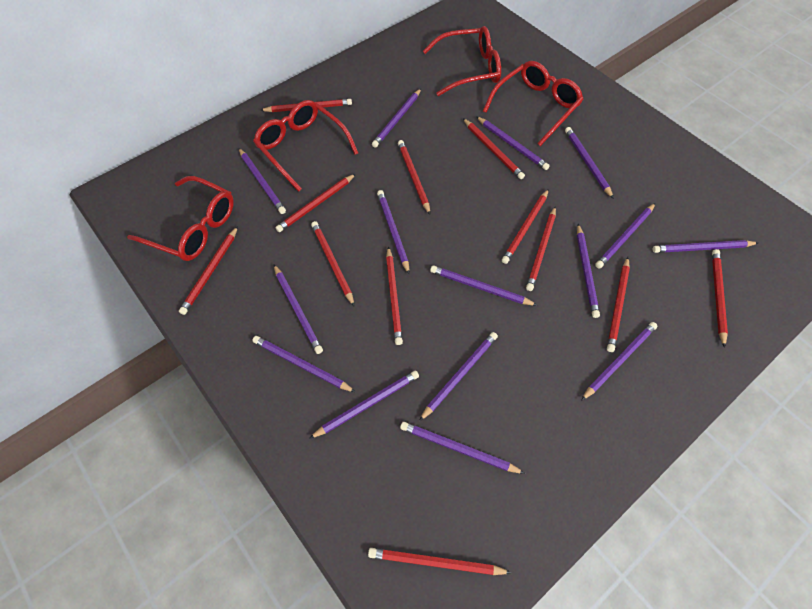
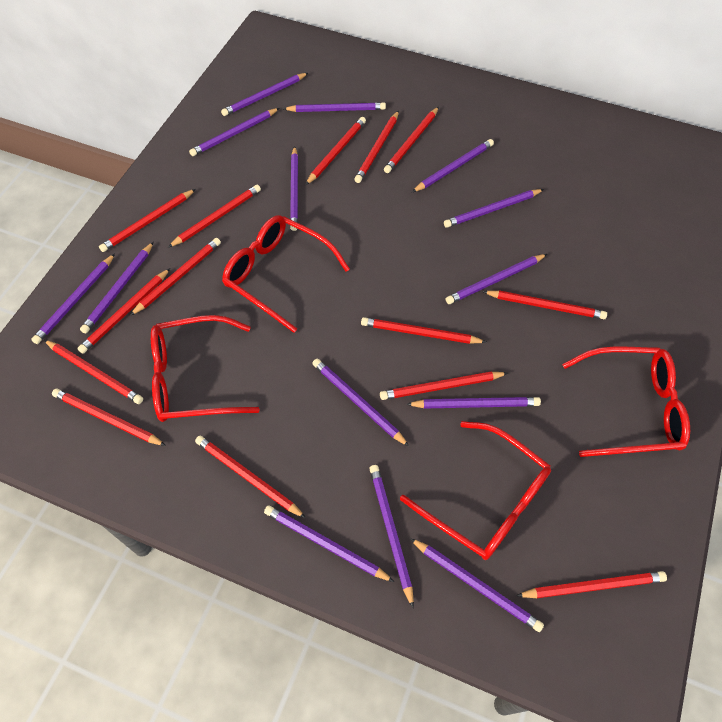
purple pencil: 15 -> 14
red pencil: 12 -> 14

